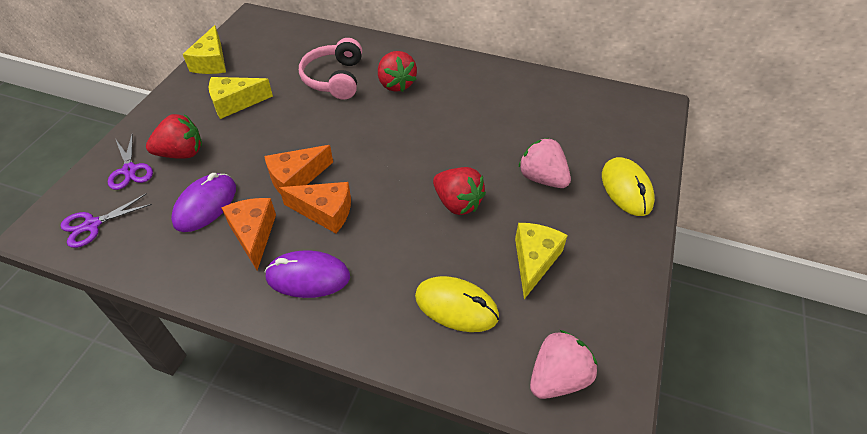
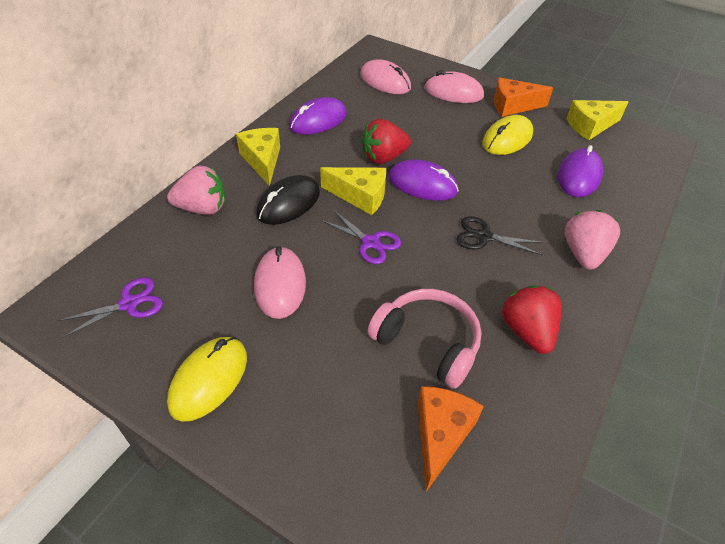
black mouse: 0 -> 1
black scissors: 0 -> 1
orange cheese: 3 -> 2
pink mouse: 0 -> 3
purple mouse: 2 -> 3
red strawberry: 3 -> 2

